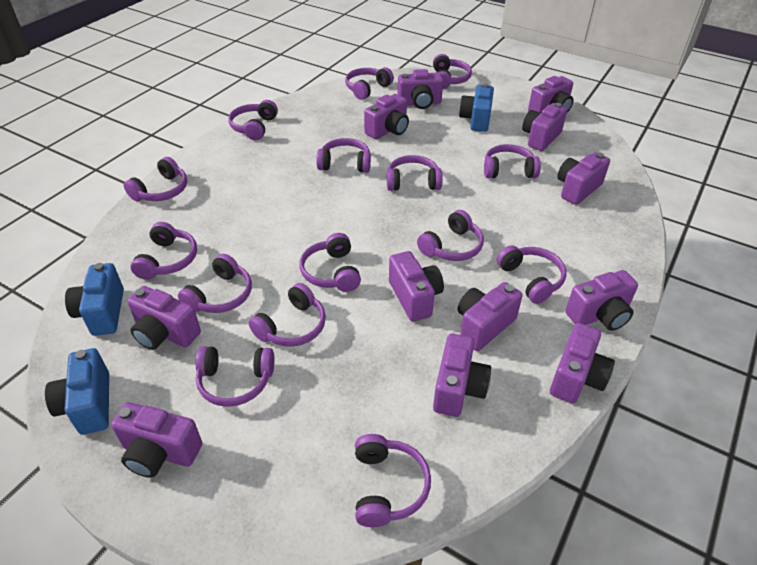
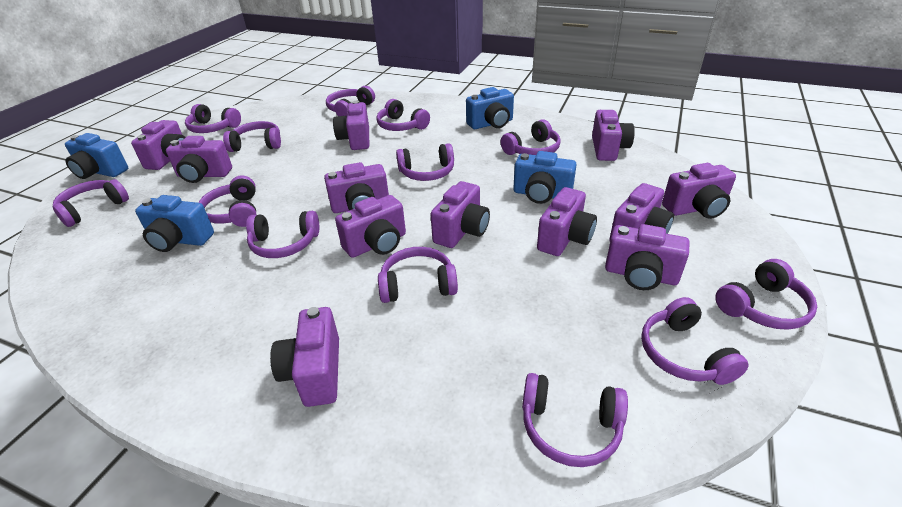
blue camera: 3 -> 4
purple headphones: 15 -> 13

